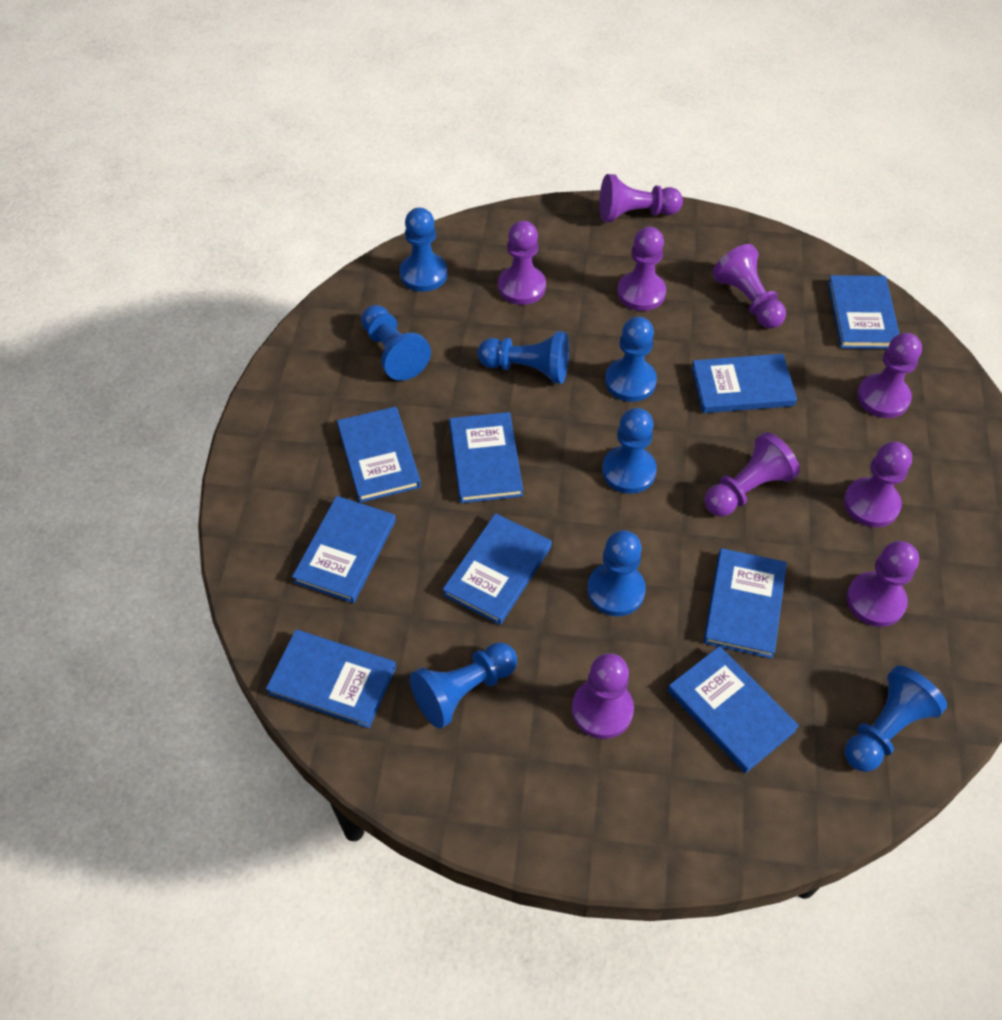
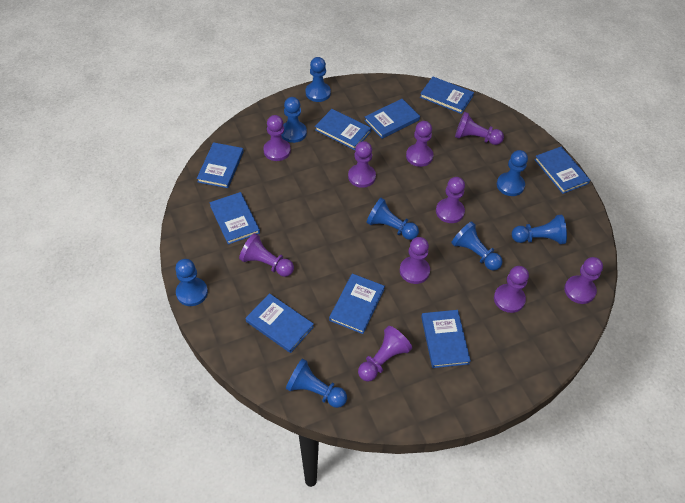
purple pawn: 9 -> 10

